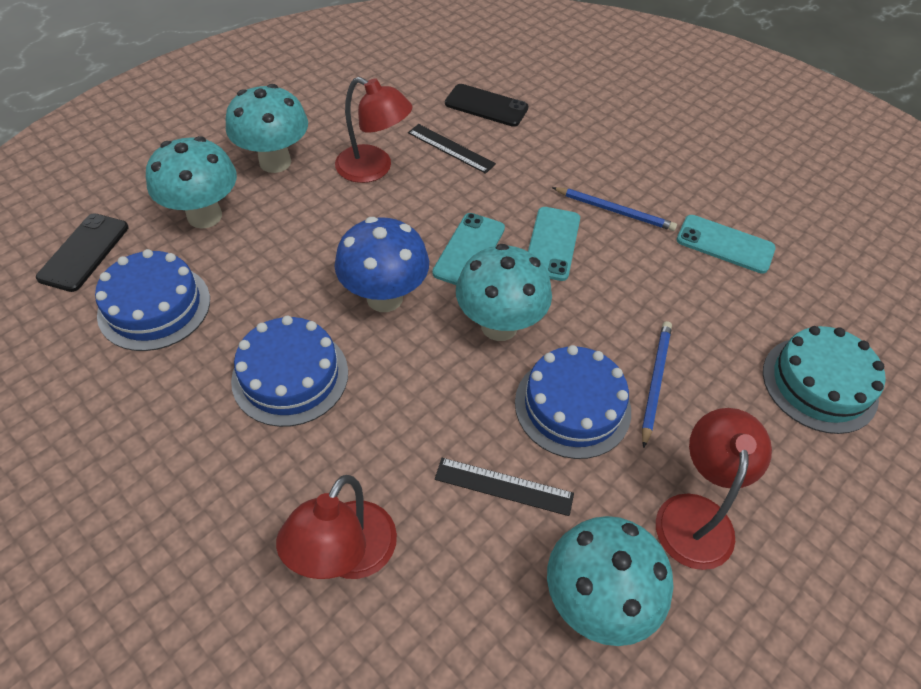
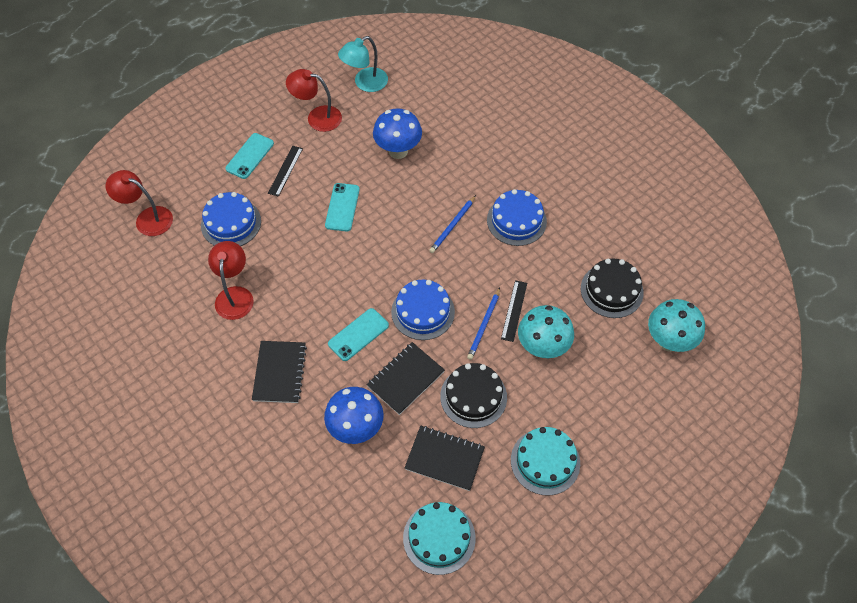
black cake: 0 -> 2
black notebook: 0 -> 3
black phone: 2 -> 0
blue mushroom: 1 -> 2
turquoise cake: 1 -> 2
turquoise lamp: 0 -> 1
turquoise mushroom: 4 -> 2

